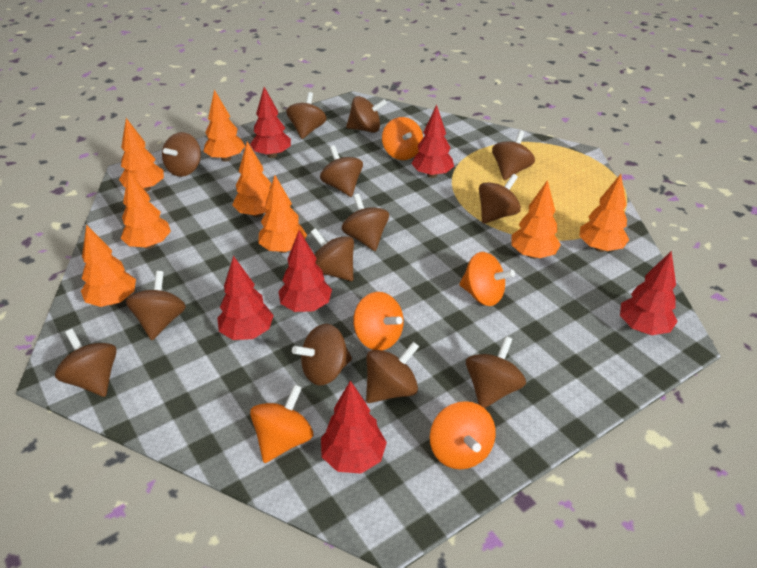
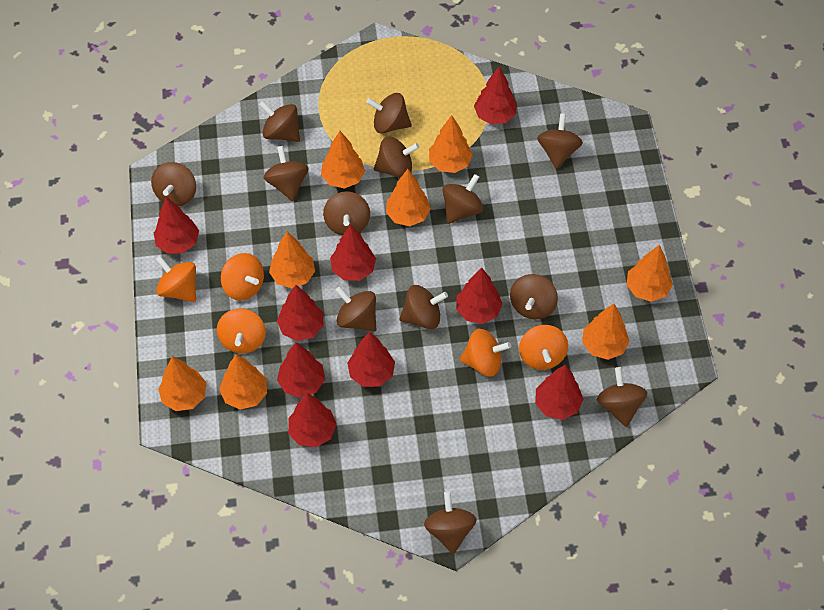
red tree: 6 -> 9

